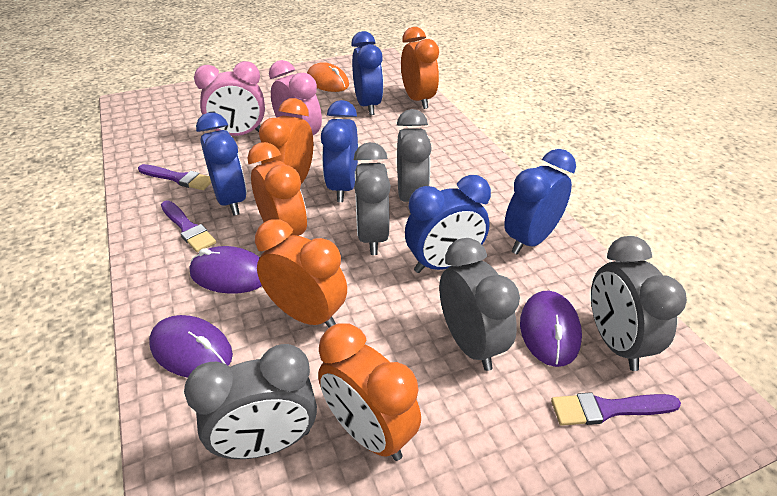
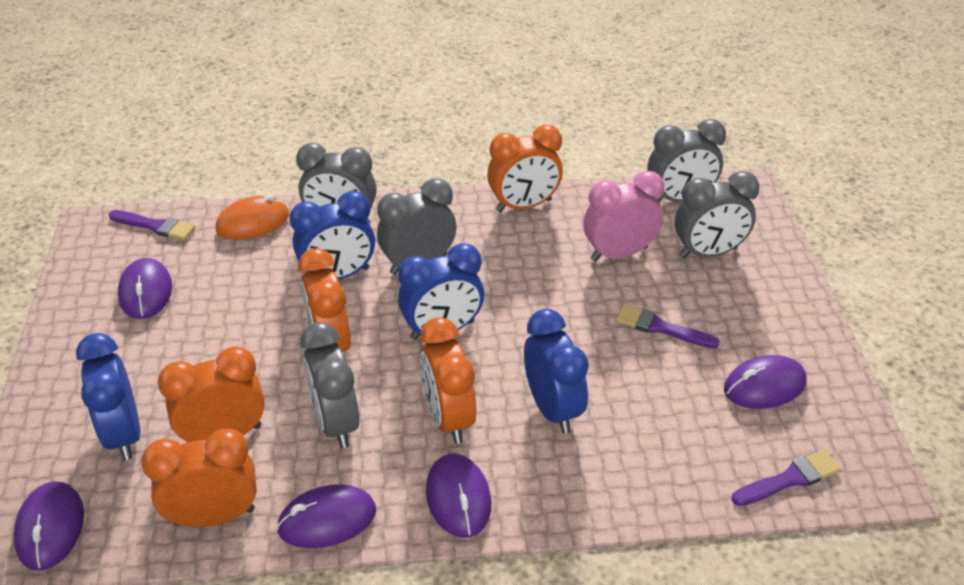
blue clock: 5 -> 4
pink clock: 2 -> 1
purple mouse: 3 -> 5

